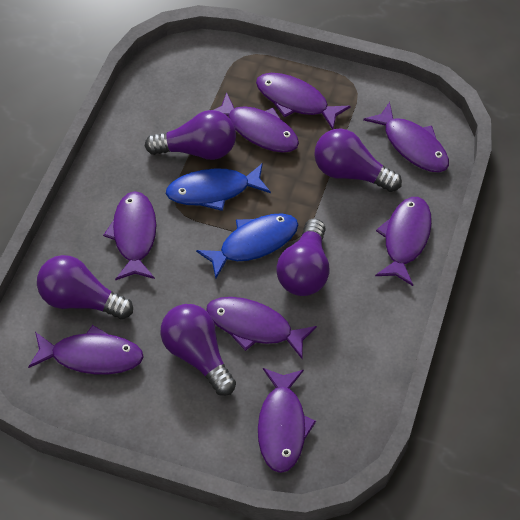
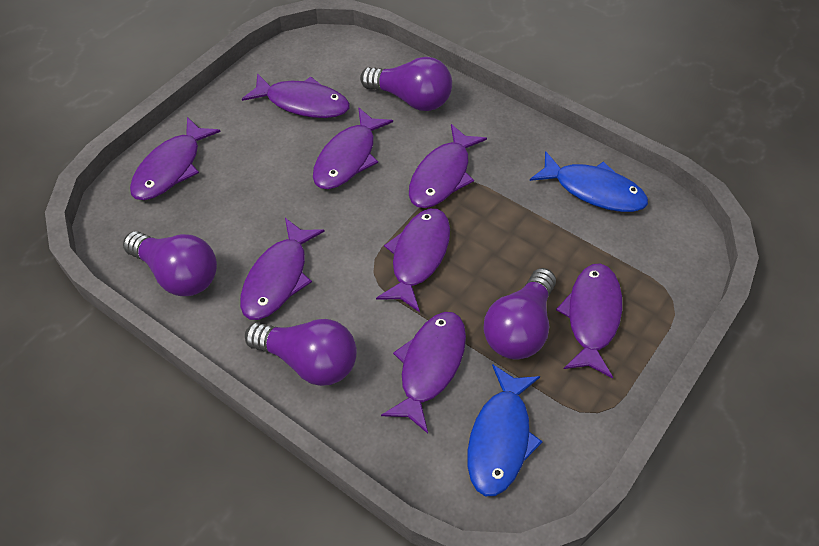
purple light bulb: 5 -> 4

